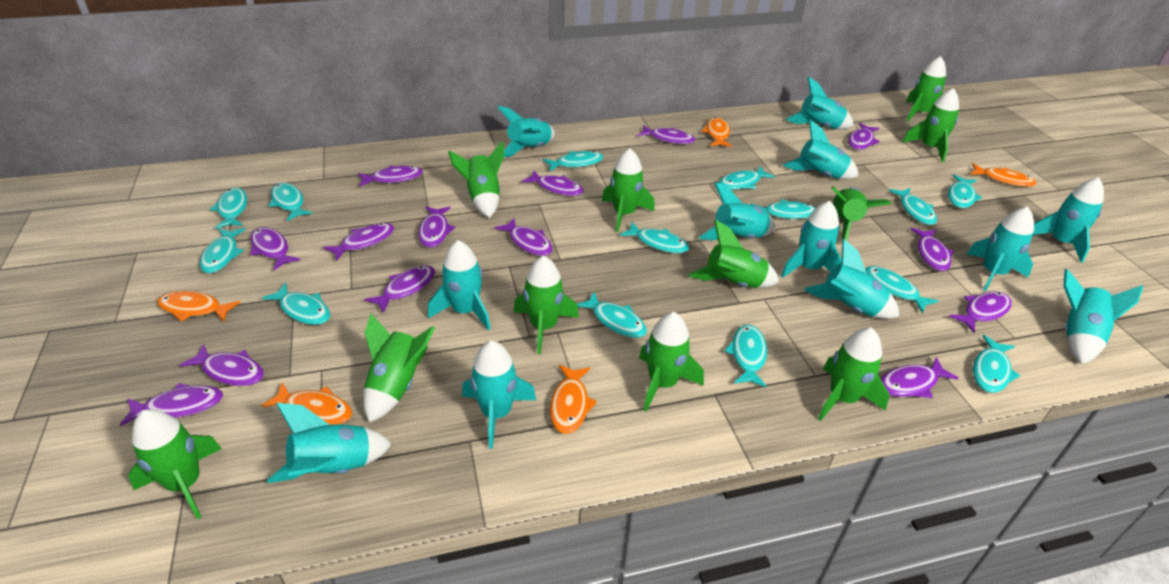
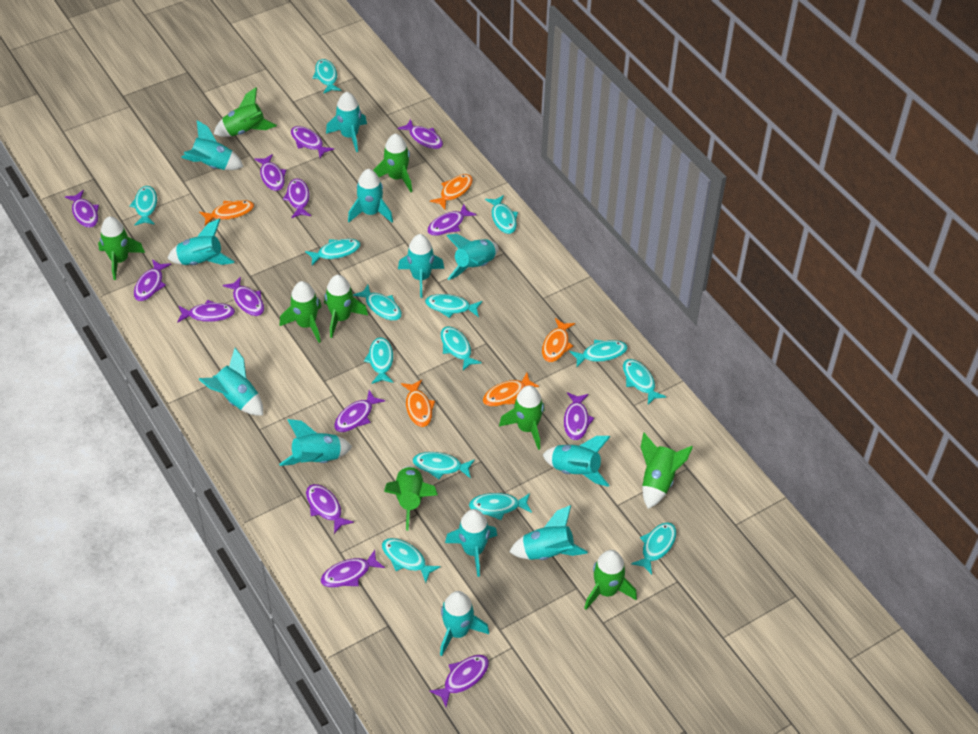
green rocket: 11 -> 9

